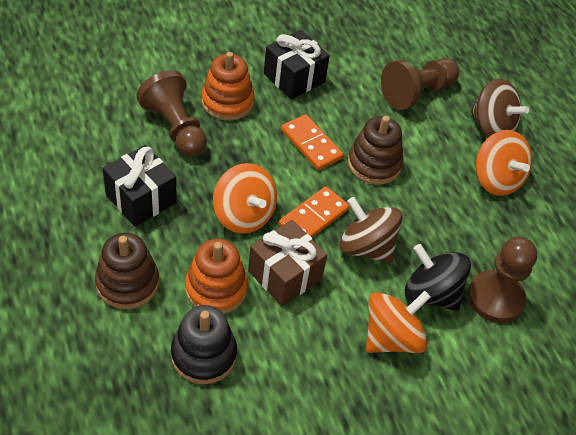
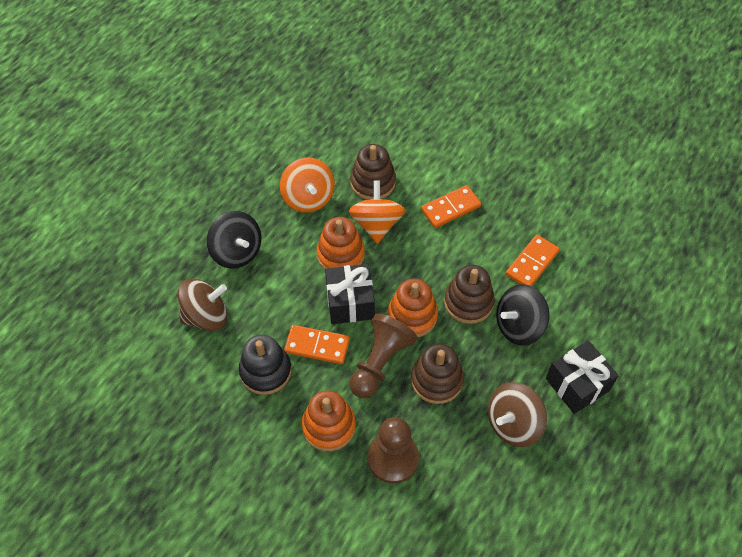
black spinning top: 1 -> 2
brown gift: 1 -> 0
brown pawn: 3 -> 2
brown stacking toy: 2 -> 3
orange domino: 2 -> 3
orange spinning top: 3 -> 2
orange stacking toy: 2 -> 3

